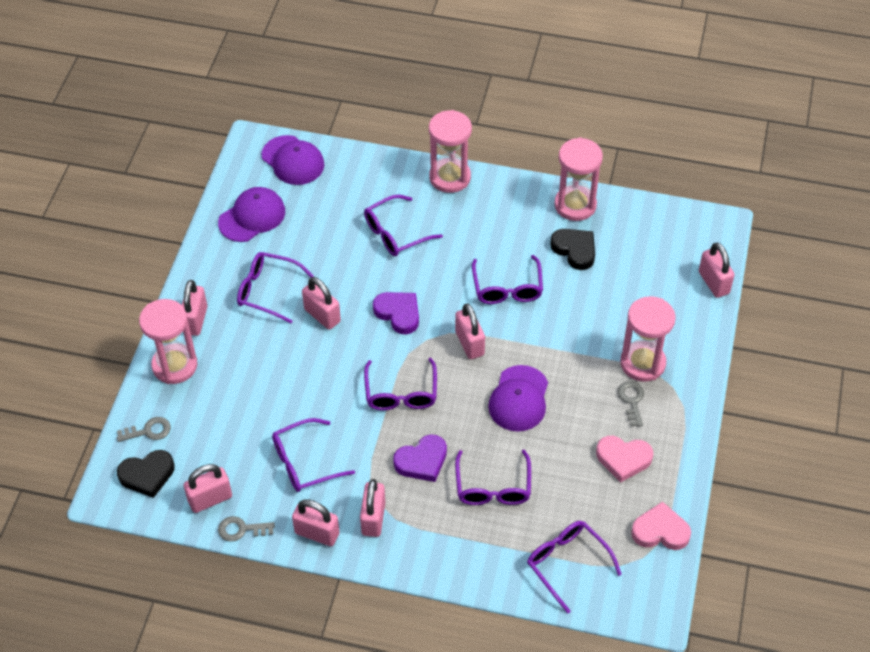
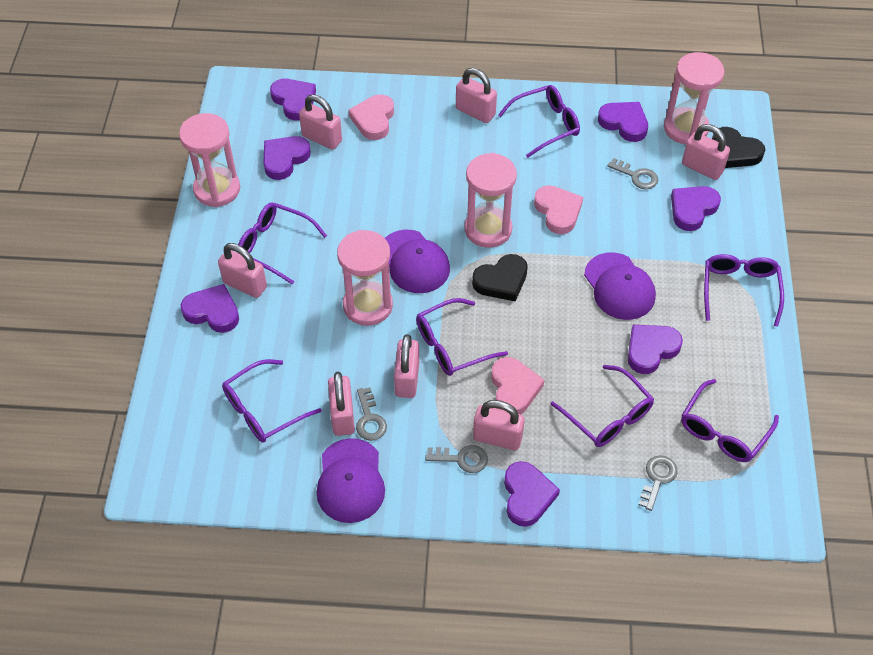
grey key: 3 -> 4
pink heart: 2 -> 3
purple heart: 2 -> 7

